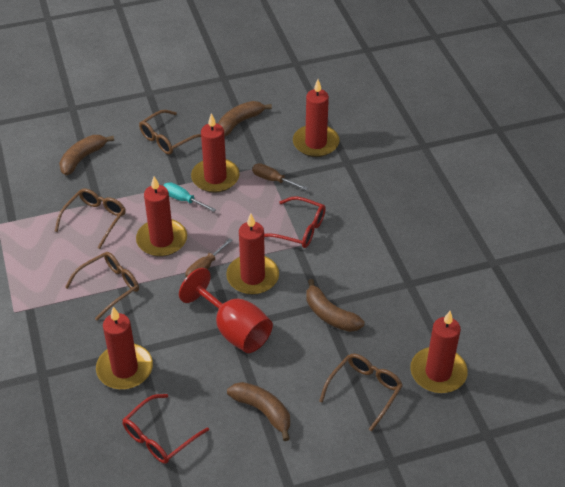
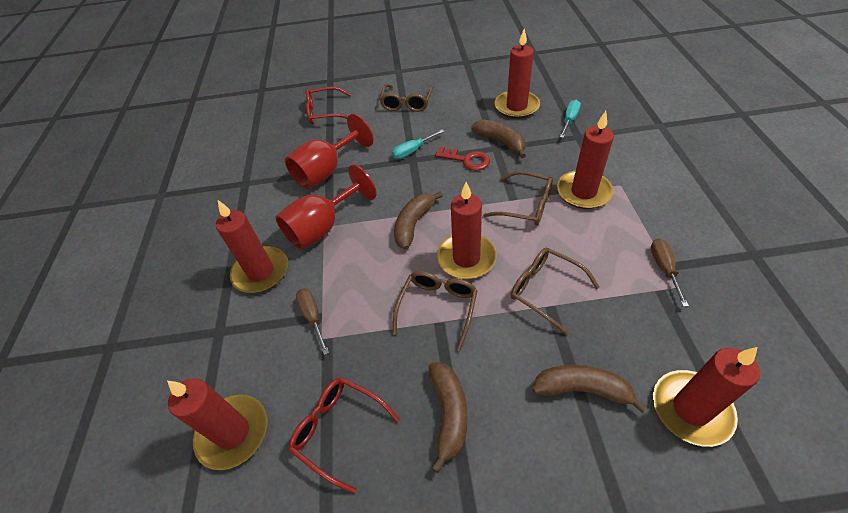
red goblet: 1 -> 2
red key: 0 -> 1
turquoise screwdriver: 1 -> 2

